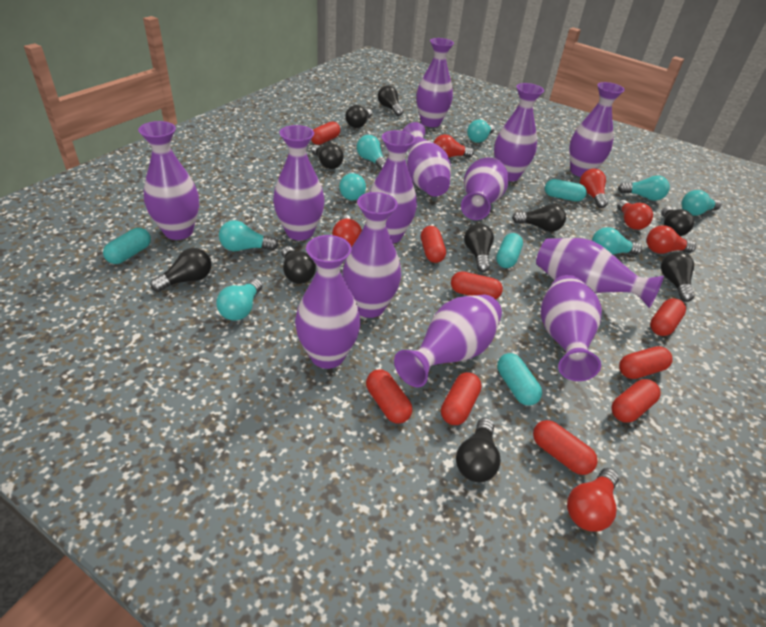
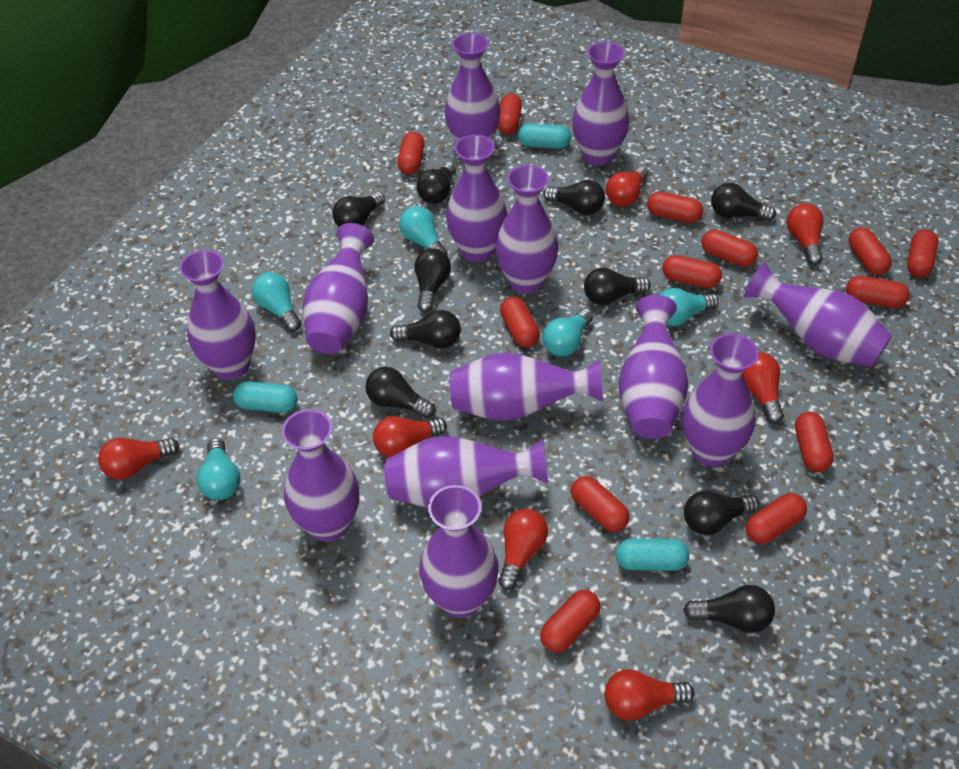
red capsule: 9 -> 13
red light bulb: 6 -> 7
turquoise capsule: 4 -> 3
turquoise light bulb: 8 -> 5

